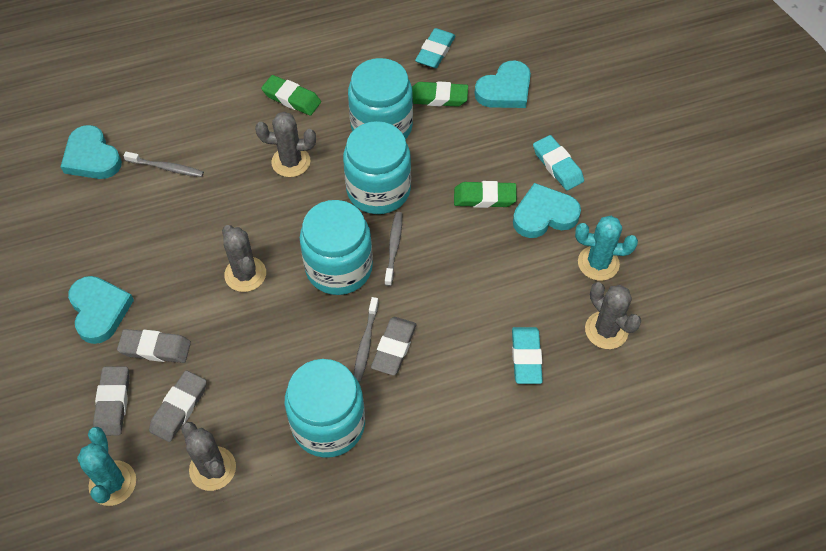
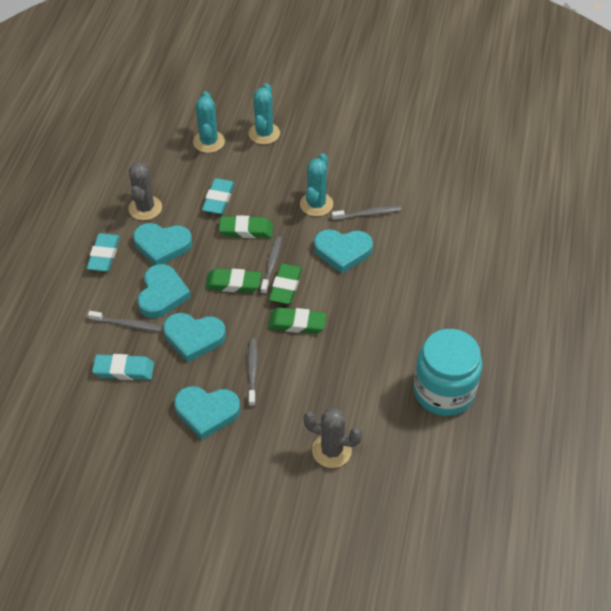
green eraser: 3 -> 4
grey cactus: 4 -> 2
grey eraser: 4 -> 0
grey toothbrush: 3 -> 4
turquoise cactus: 2 -> 3
turquoise heart: 4 -> 5
turquoise jar: 4 -> 1

